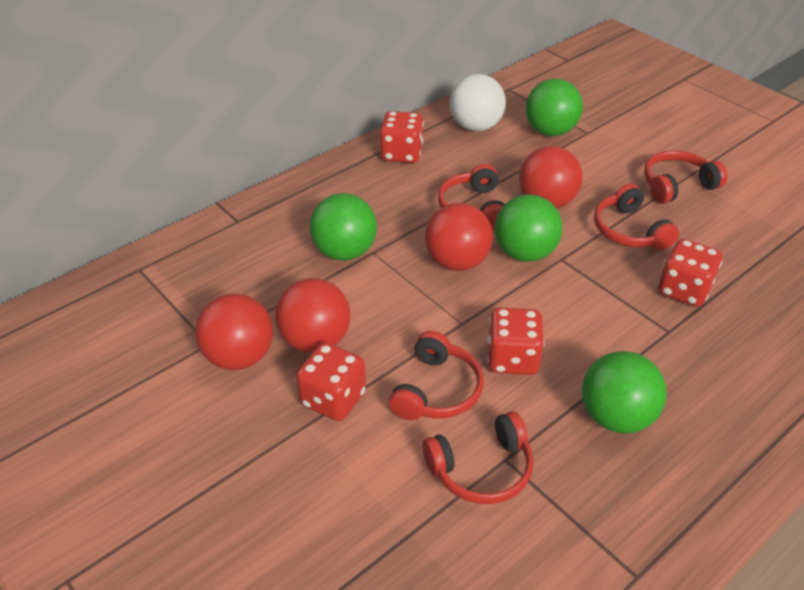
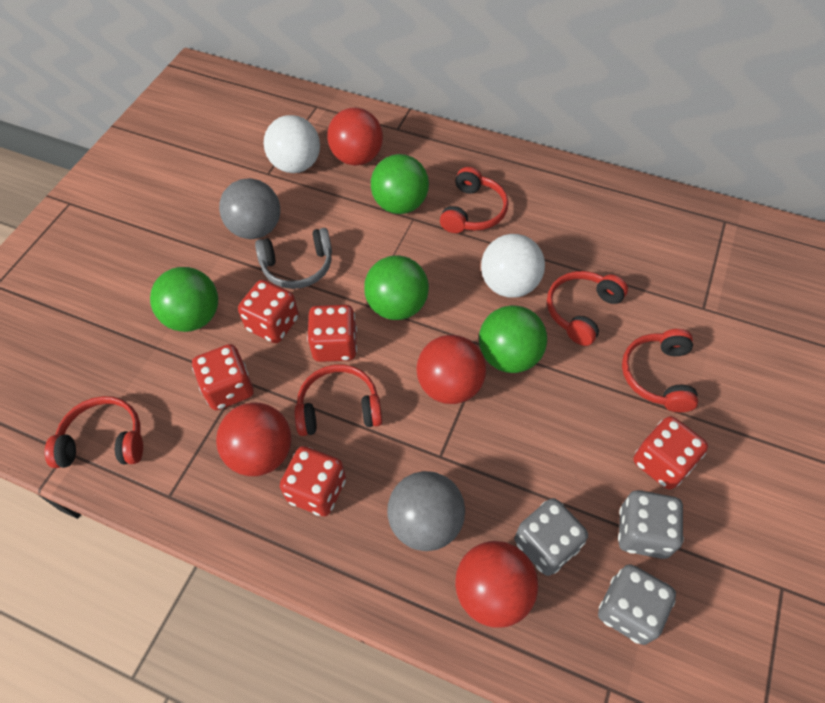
grey ball: 0 -> 2
grey dice: 0 -> 3
grey headphones: 0 -> 1
red dice: 4 -> 5
white ball: 1 -> 2

